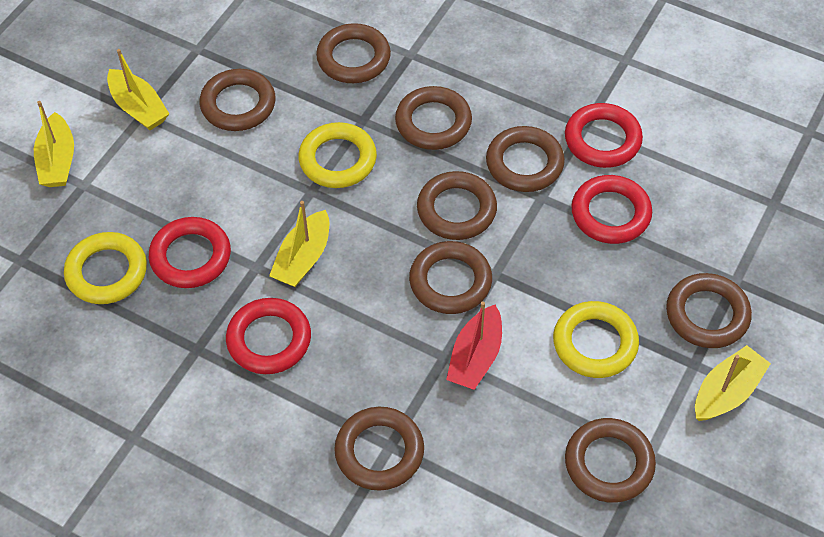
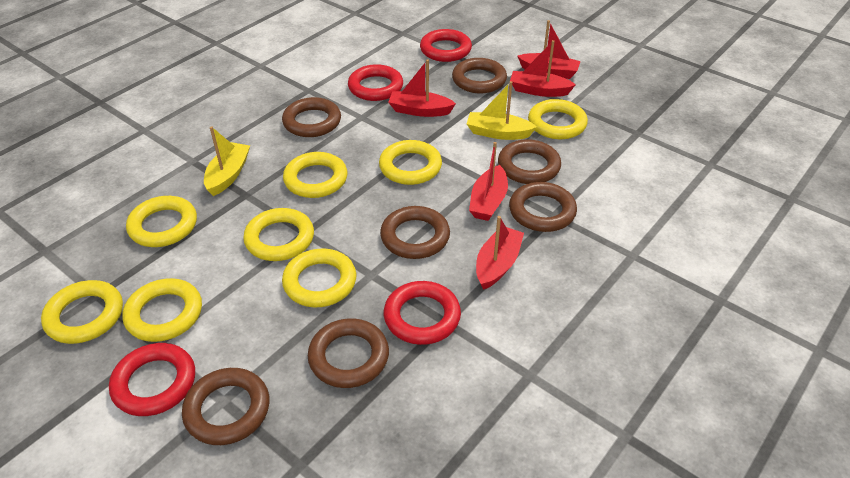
brown ring: 9 -> 7
red boat: 1 -> 5
yellow boat: 4 -> 2
yellow ring: 3 -> 8

